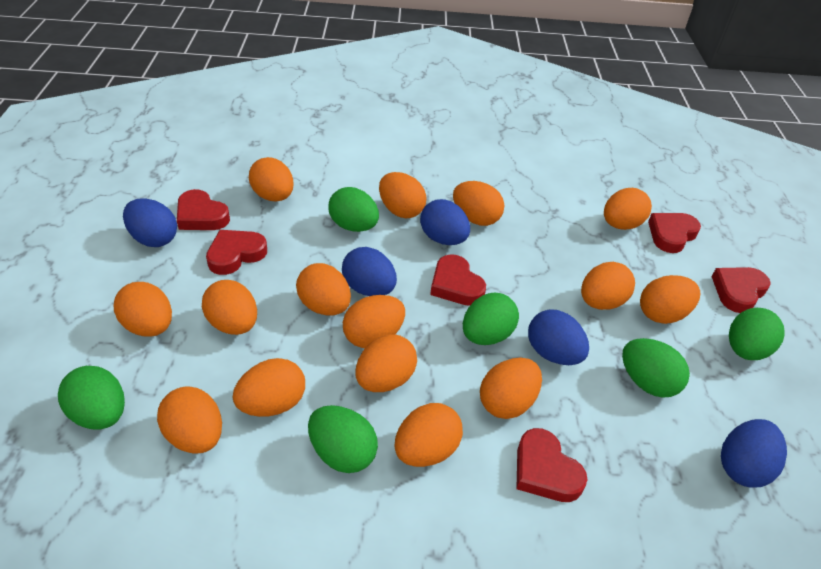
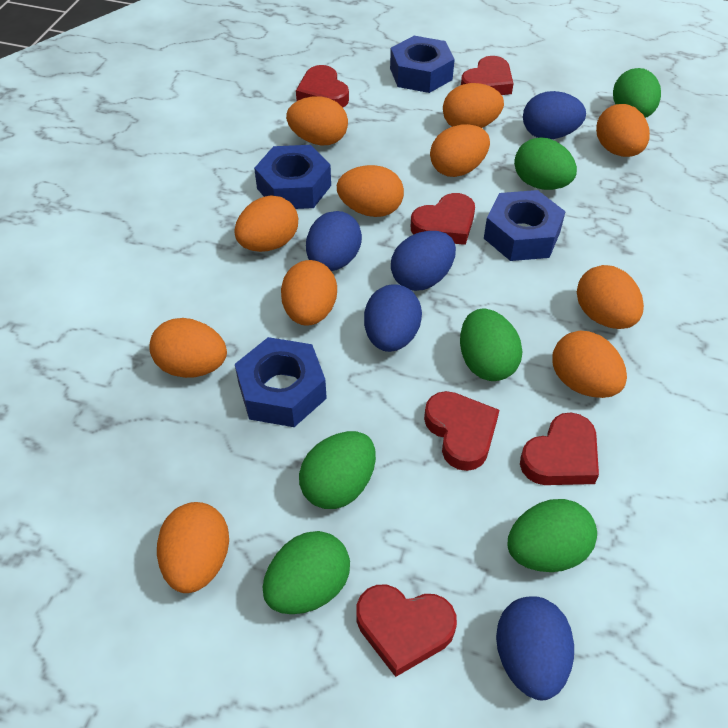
blue nut: 0 -> 4
orange egg: 15 -> 11

